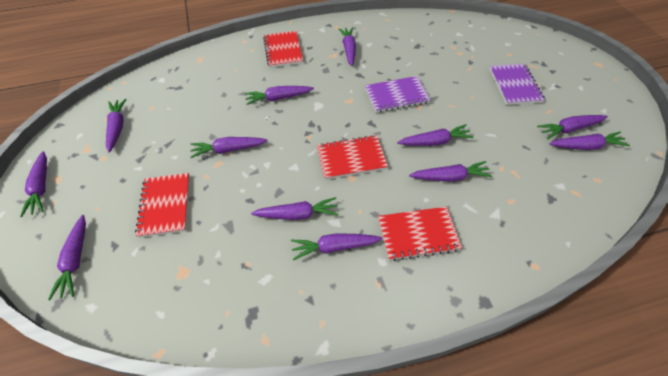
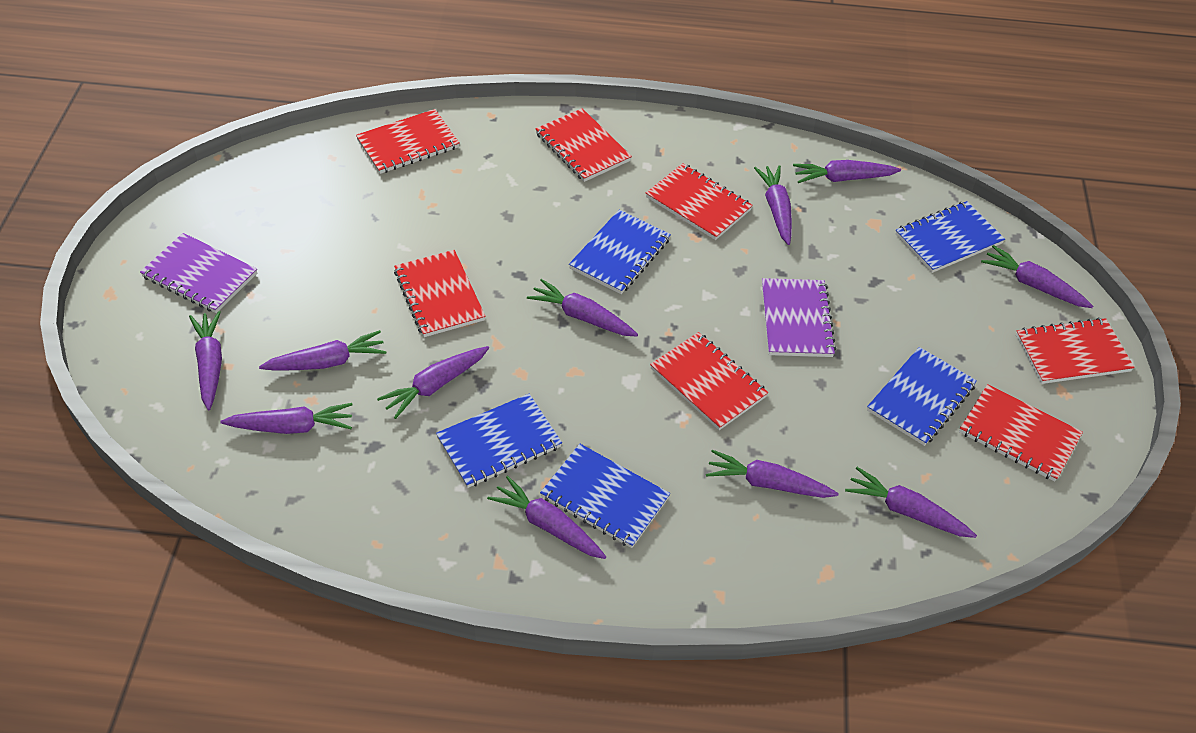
blue notebook: 0 -> 5
purple carrot: 12 -> 11
red notebook: 4 -> 7

